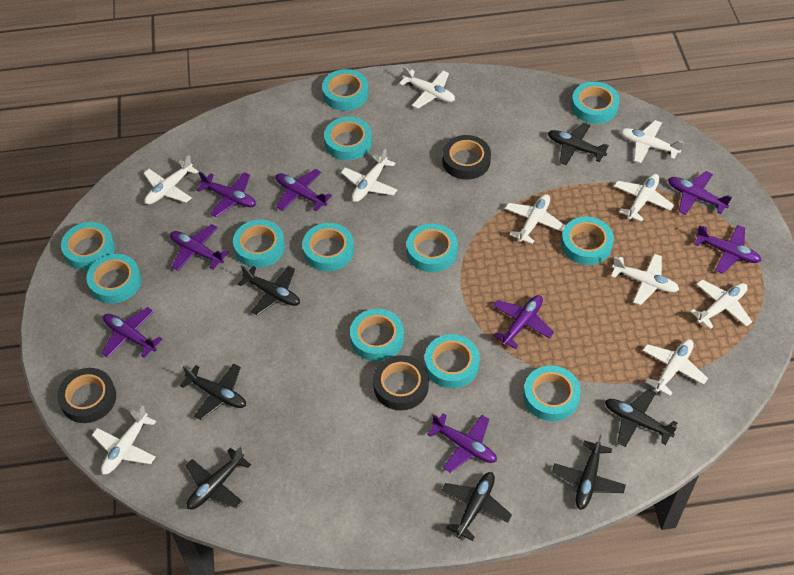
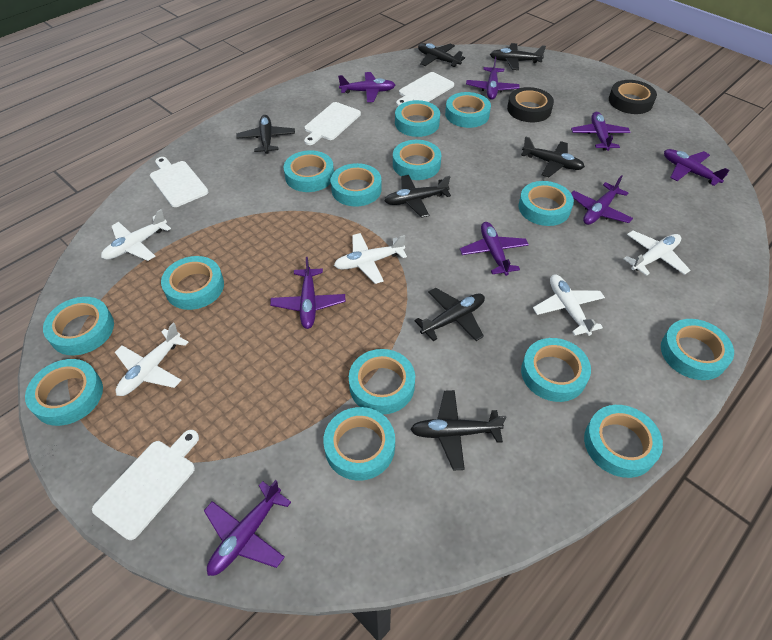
black tape: 3 -> 2
turquoise tape: 12 -> 14
white cutting board: 0 -> 4
white plane: 10 -> 5

